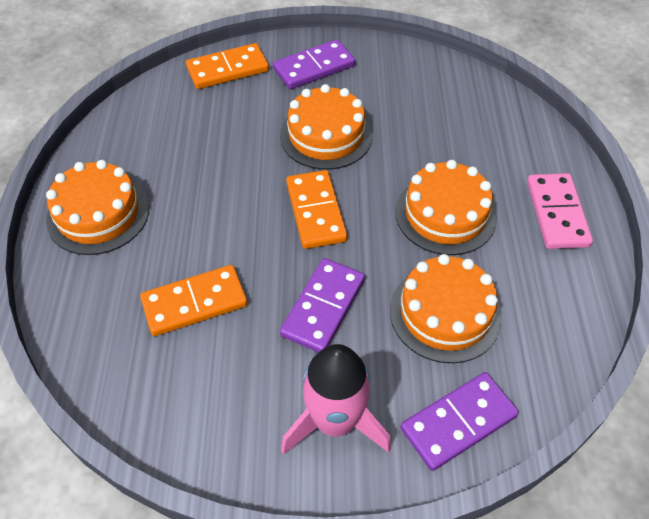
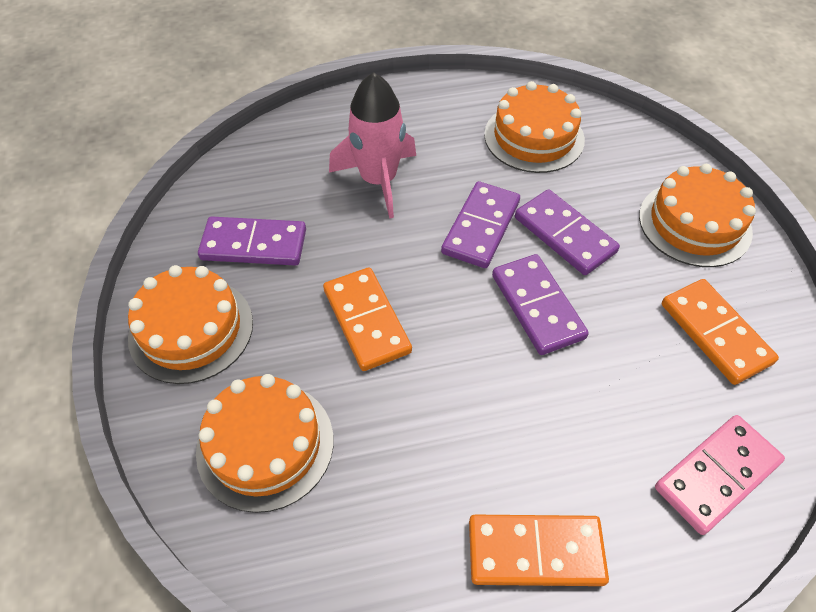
purple domino: 3 -> 4

